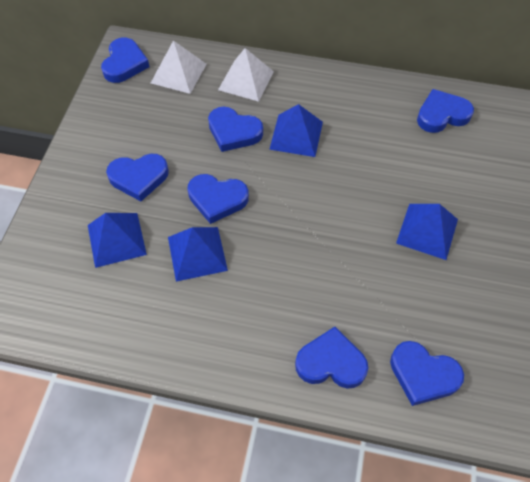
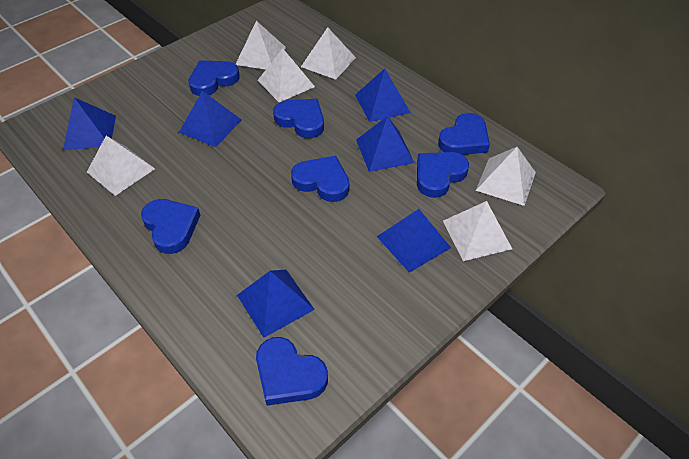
blue pyramid: 4 -> 6
white pyramid: 2 -> 6

